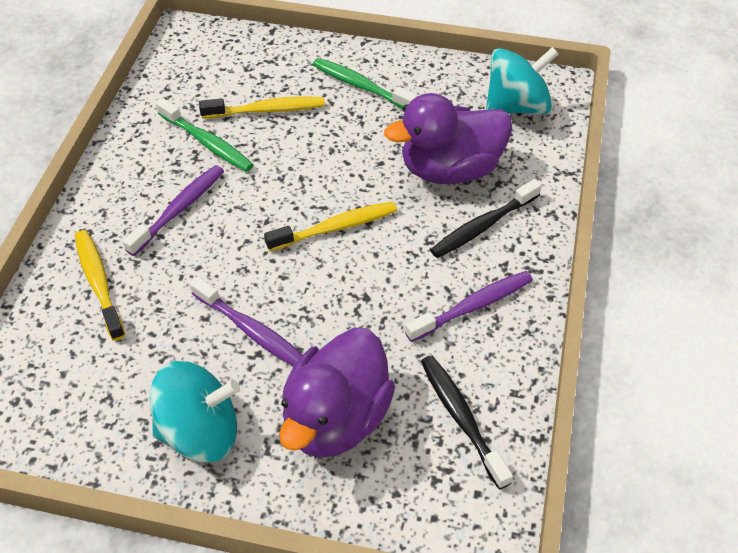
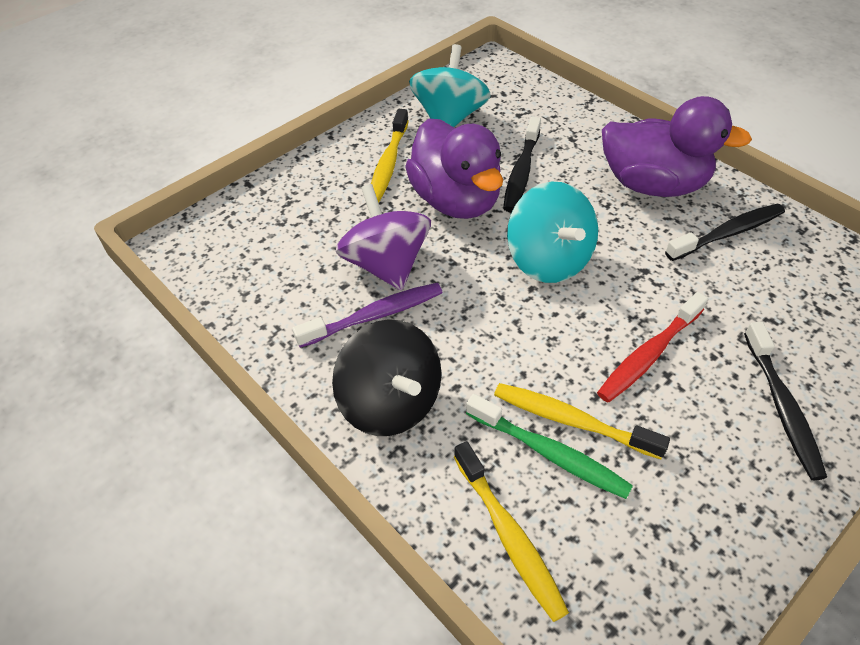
black spinning top: 0 -> 1
black toothbrush: 2 -> 3
green toothbrush: 2 -> 1
purple spinning top: 0 -> 1
purple toothbrush: 3 -> 1
red toothbrush: 0 -> 1

